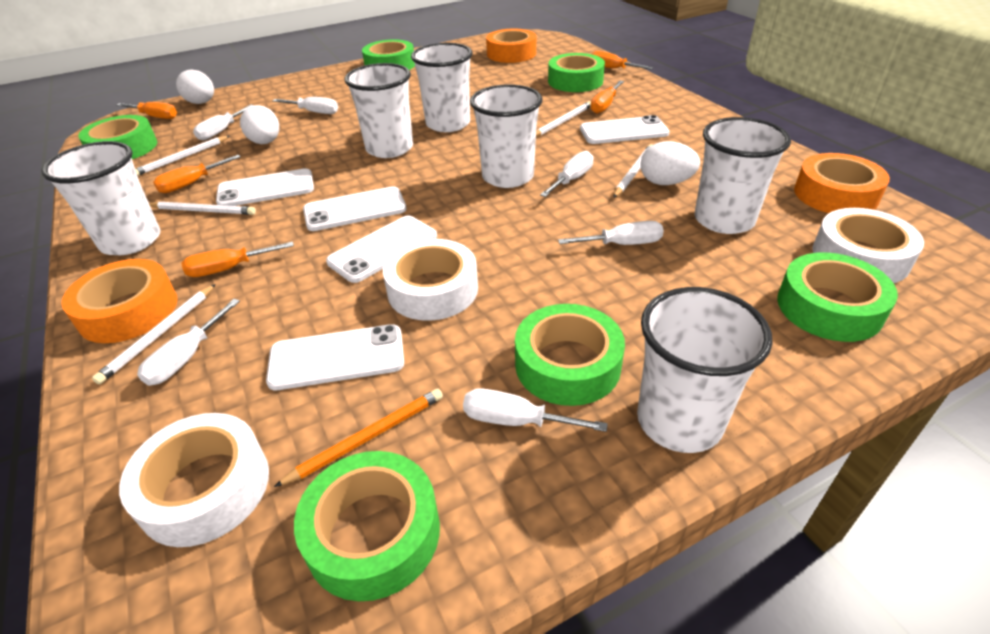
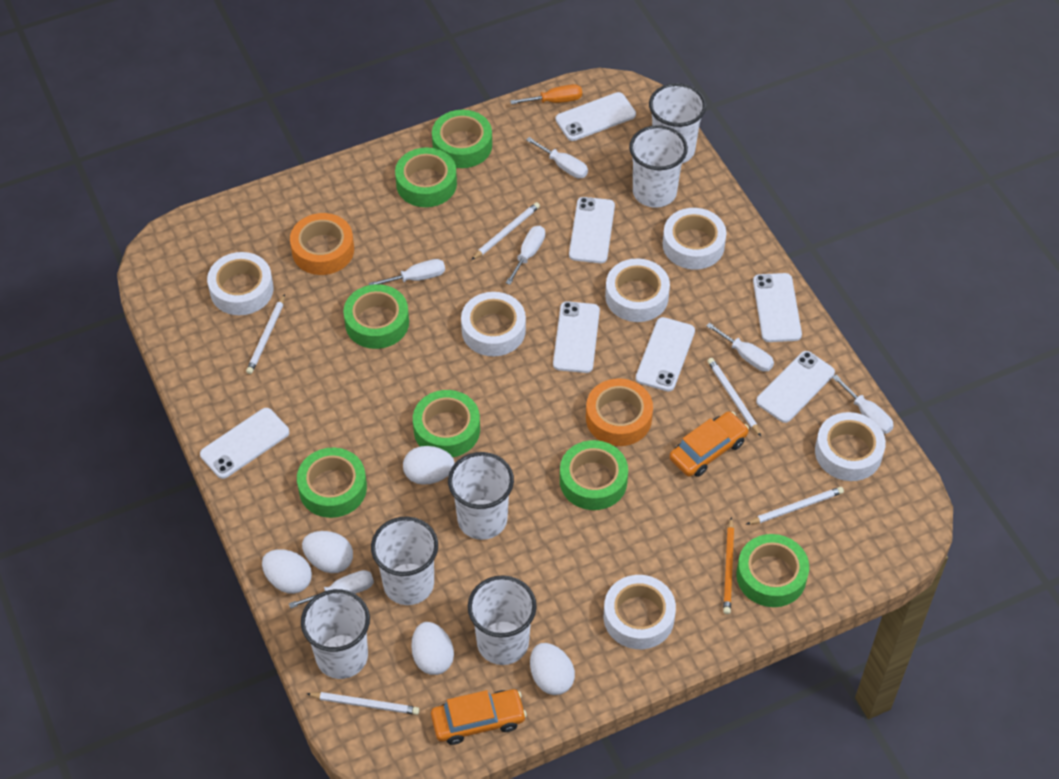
green tape: 6 -> 7
orange car: 0 -> 2
orange screwdriver: 5 -> 1
orange tape: 3 -> 2
white egg: 3 -> 5
white phone: 5 -> 7
white tape: 3 -> 6

